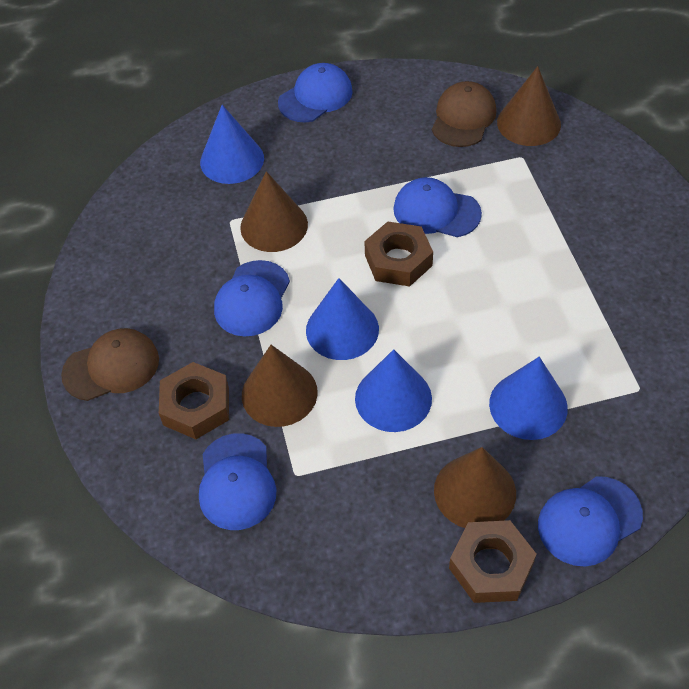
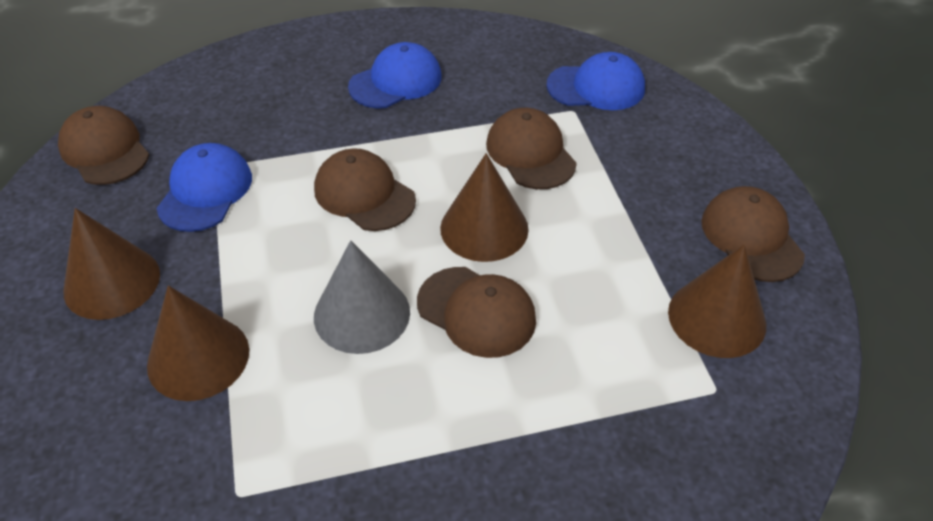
blue cap: 5 -> 3
blue cone: 4 -> 0
brown cap: 2 -> 5
brown nut: 3 -> 0
grey cone: 0 -> 1

